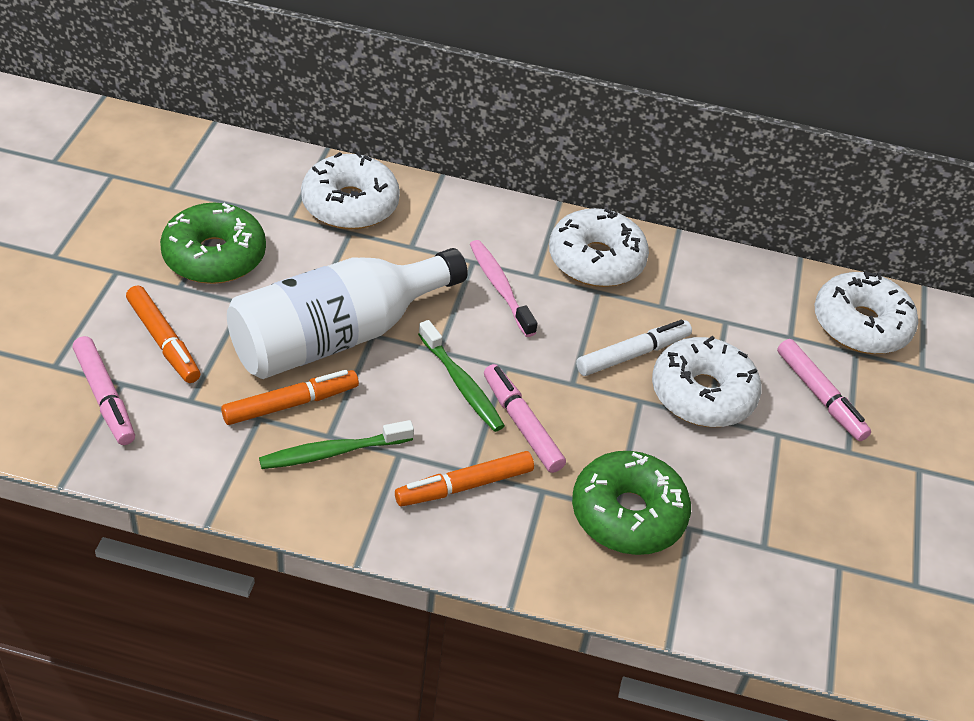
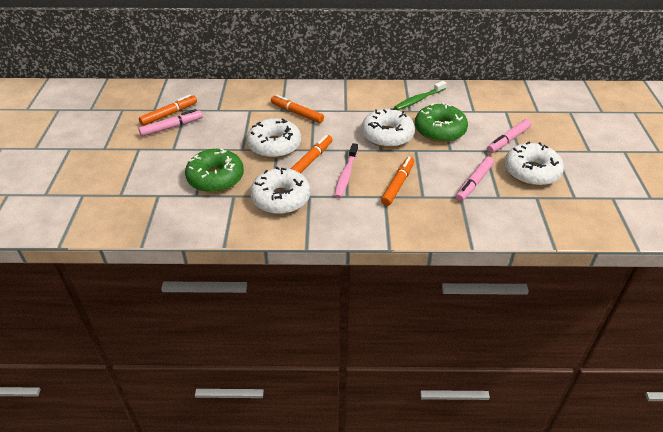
green toothbrush: 2 -> 1
orange marker: 3 -> 4
white bottle: 1 -> 0
white marker: 1 -> 0

